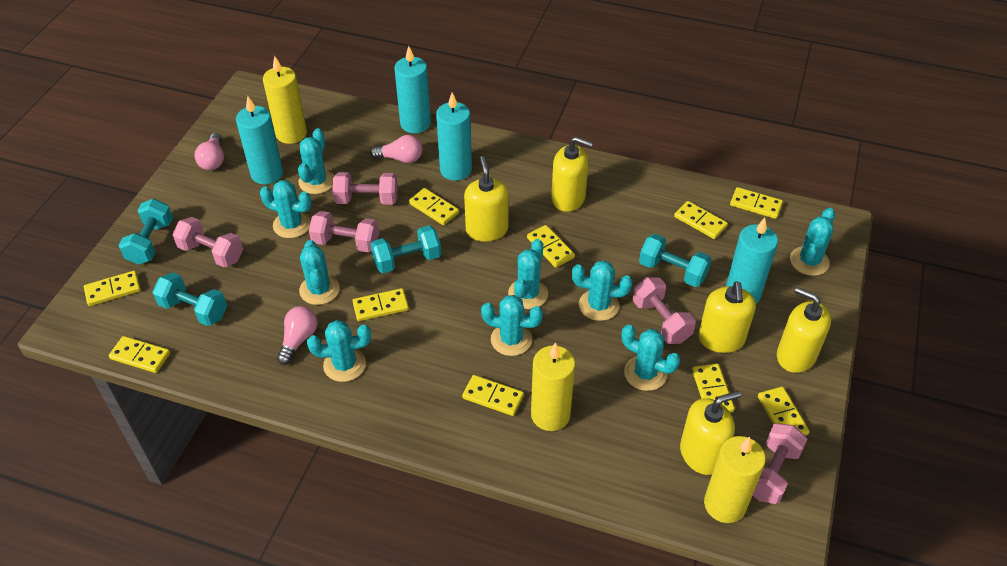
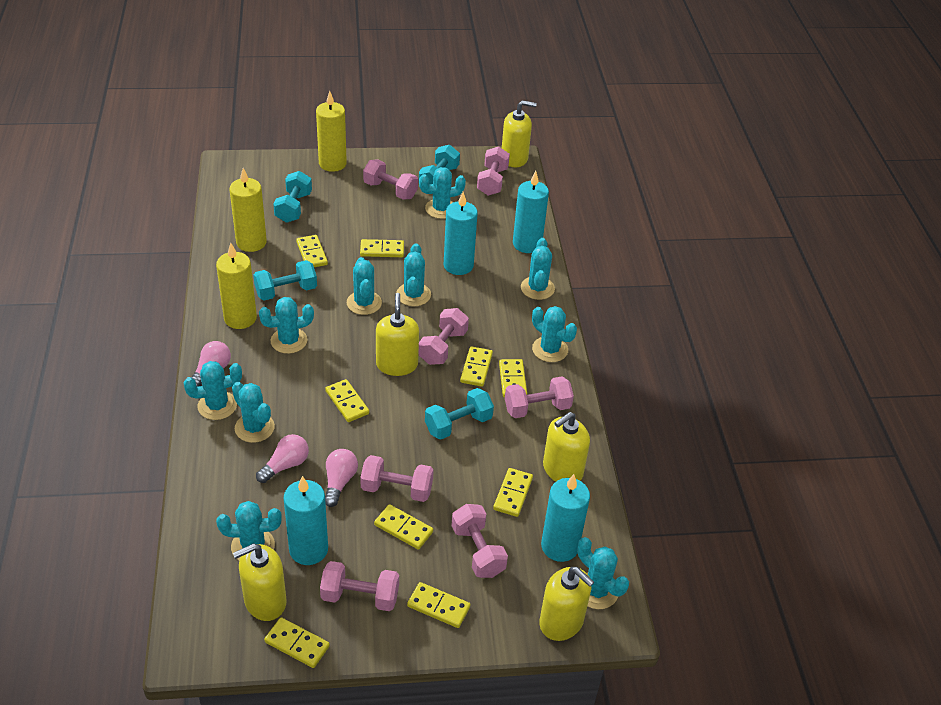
pink dumbbell: 5 -> 7
turquoise cactus: 9 -> 10
yellow domino: 10 -> 9

